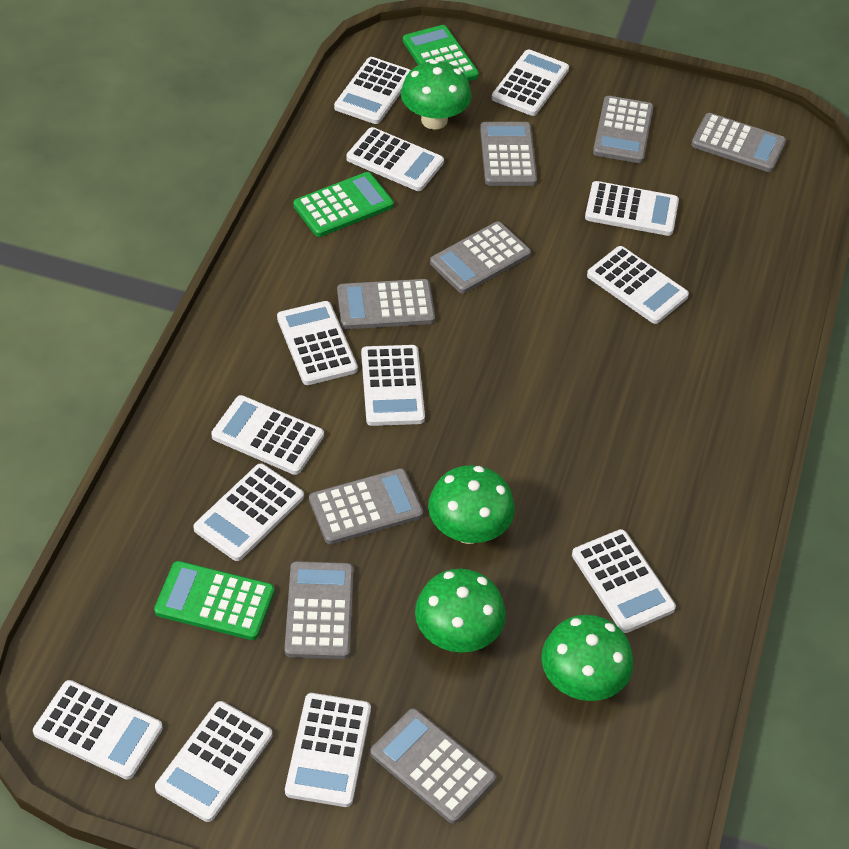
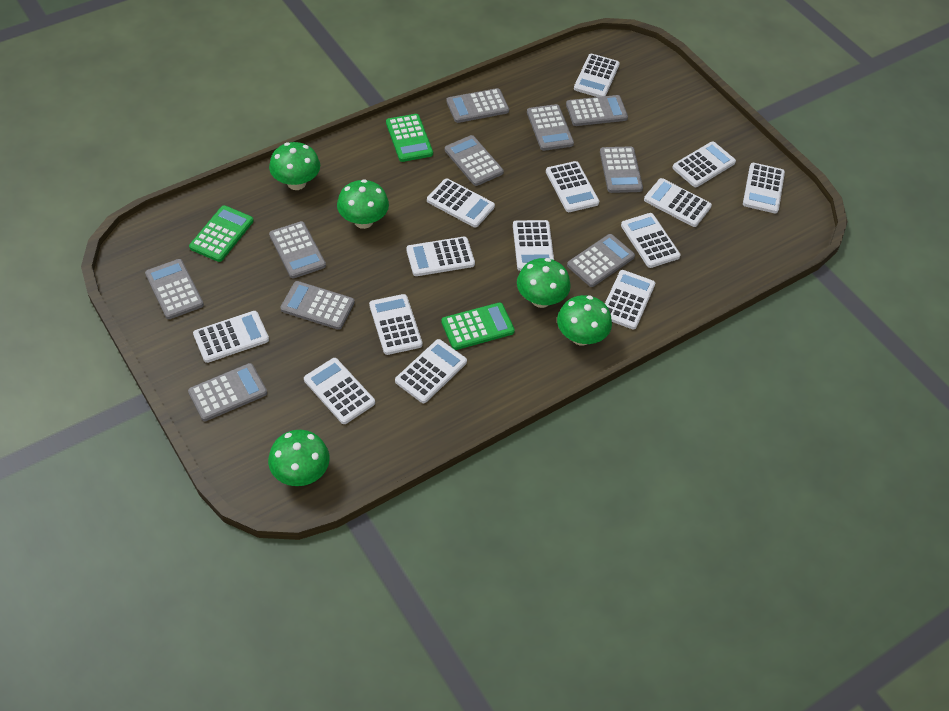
green mushroom: 4 -> 5
grey calculator: 8 -> 10
white calculator: 13 -> 14

